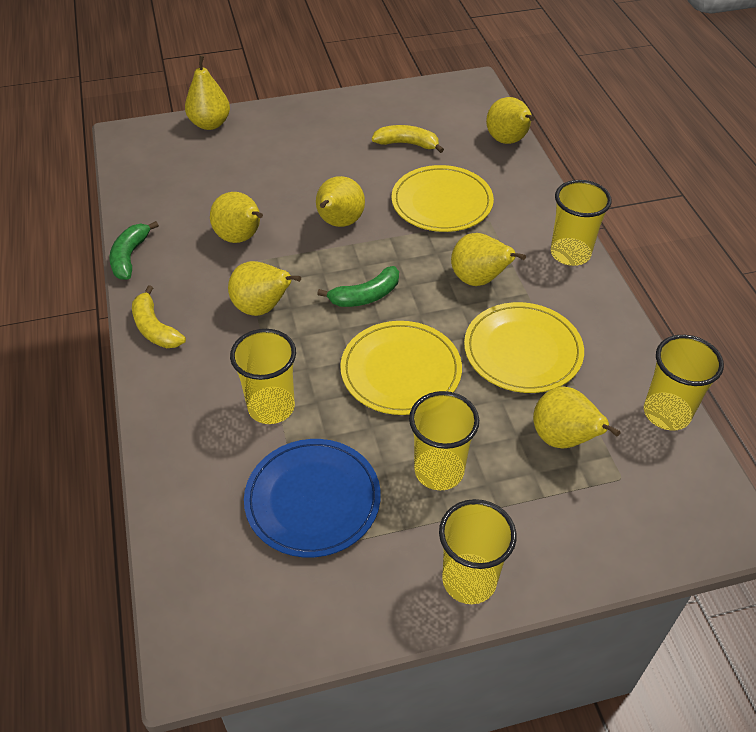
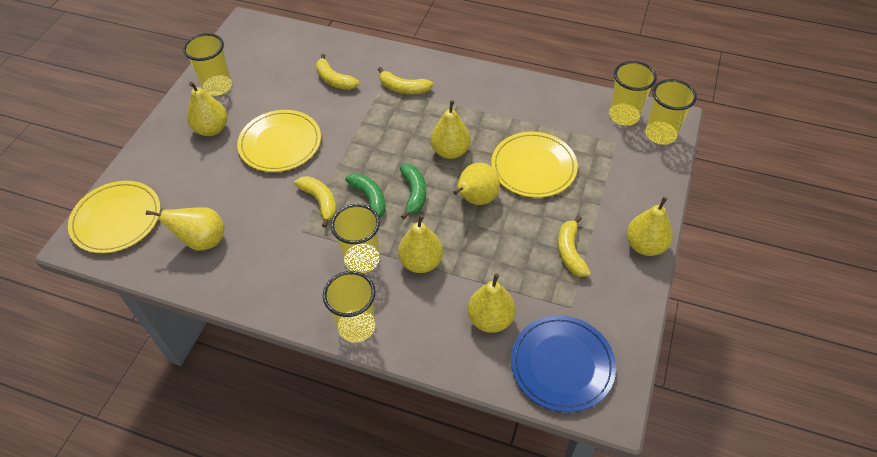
yellow banana: 2 -> 4

